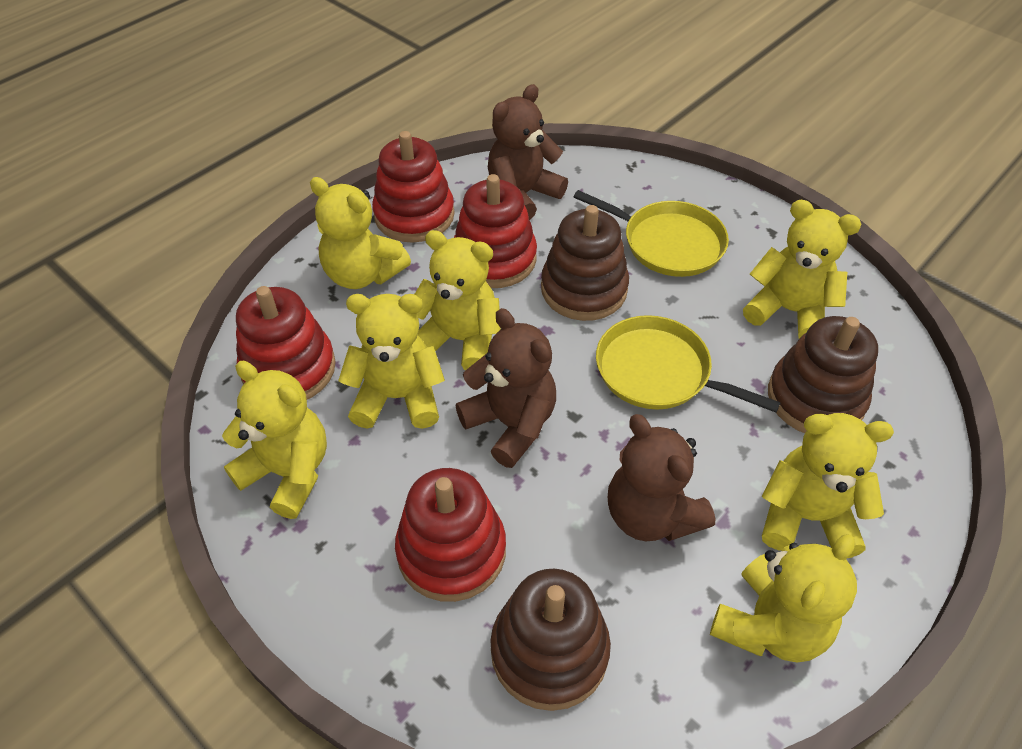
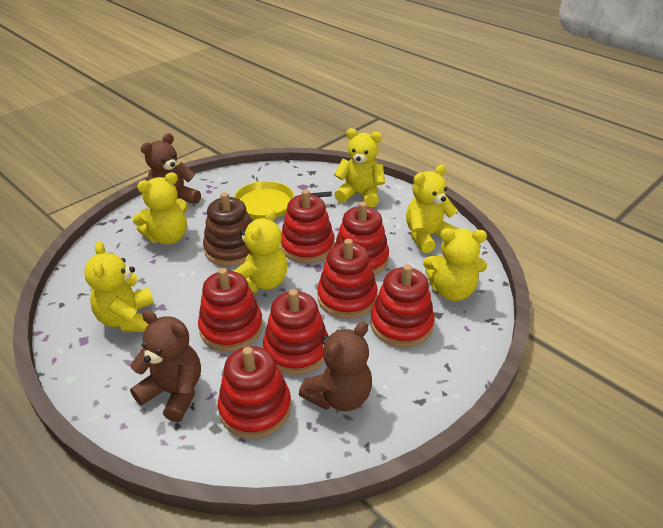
brown stacking toy: 3 -> 1
red stacking toy: 4 -> 7
yellow pan: 2 -> 1
yellow teddy bear: 7 -> 6

